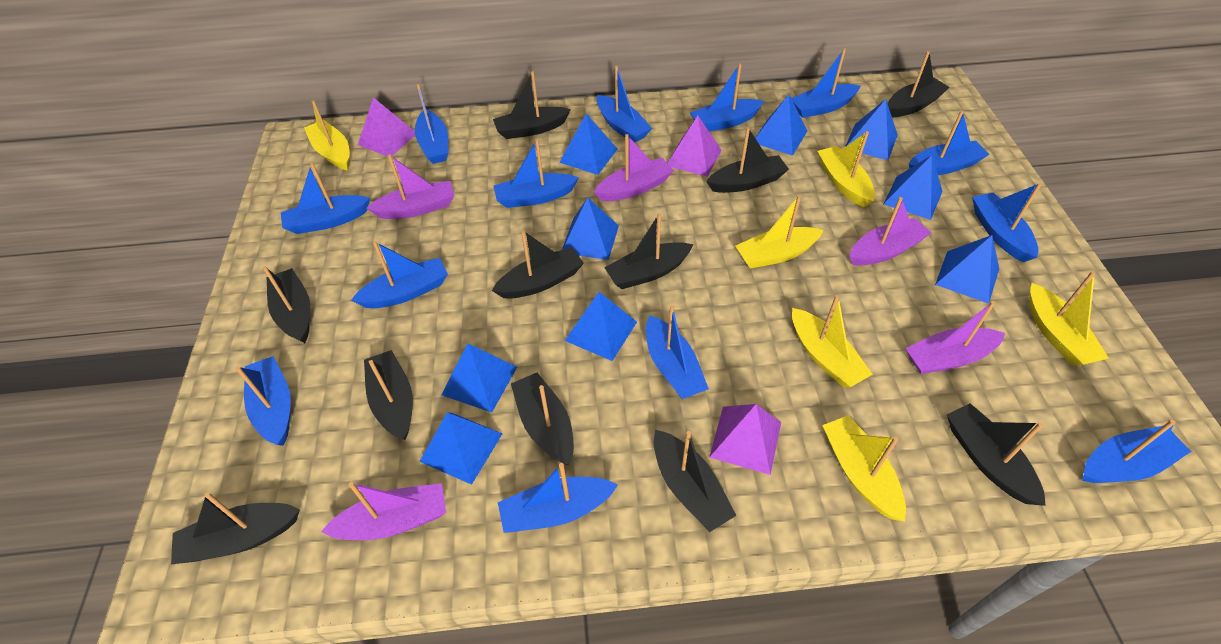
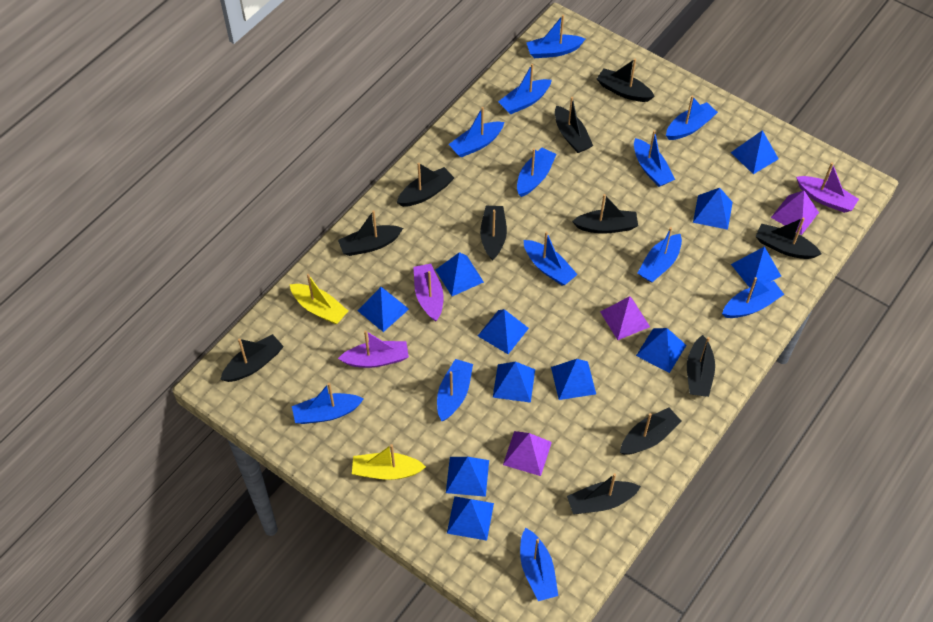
blue boat: 13 -> 12
blue pyramid: 9 -> 11
purple boat: 5 -> 3
yellow boat: 6 -> 2

